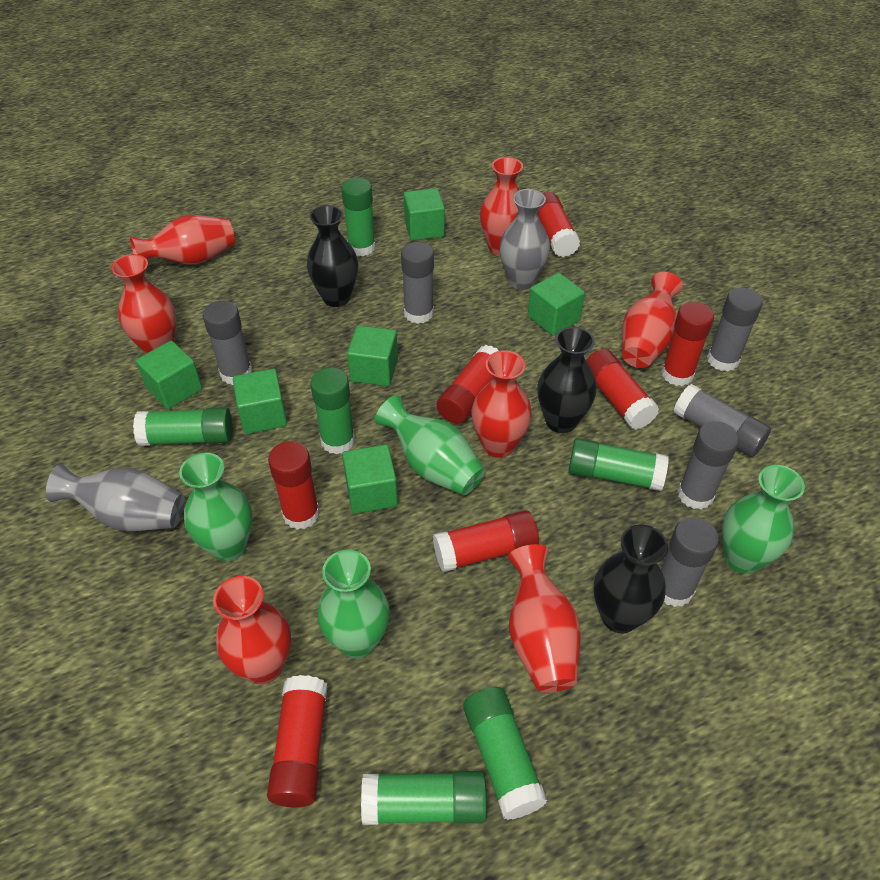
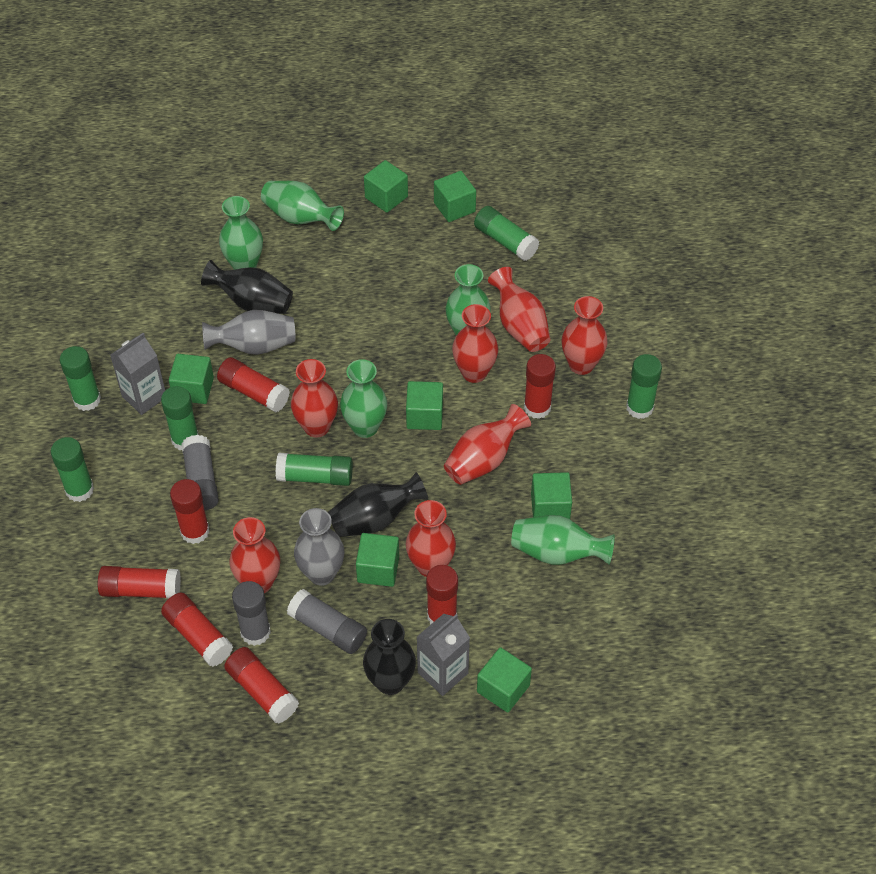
green cube: 6 -> 7
green vase: 4 -> 5
grey carton: 0 -> 2
grey glue stick: 6 -> 3

